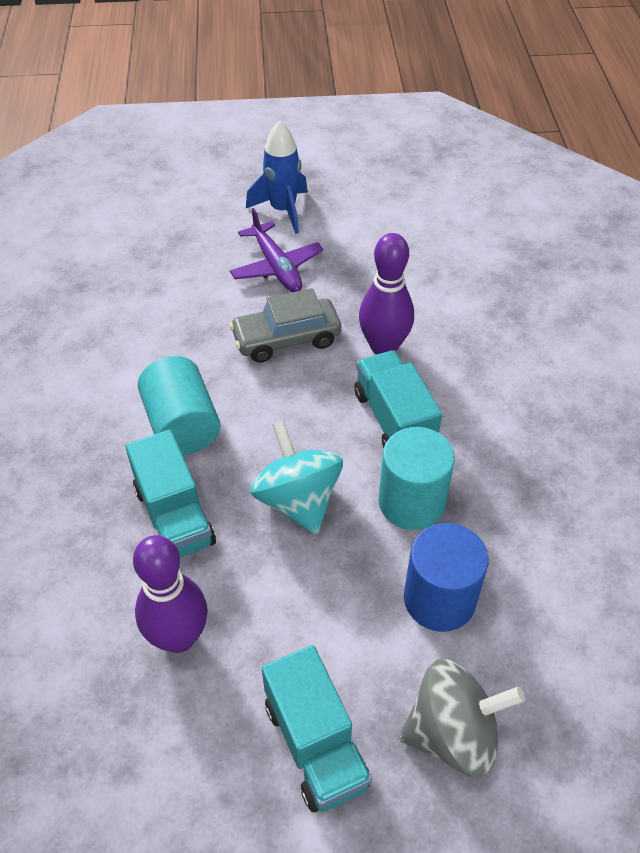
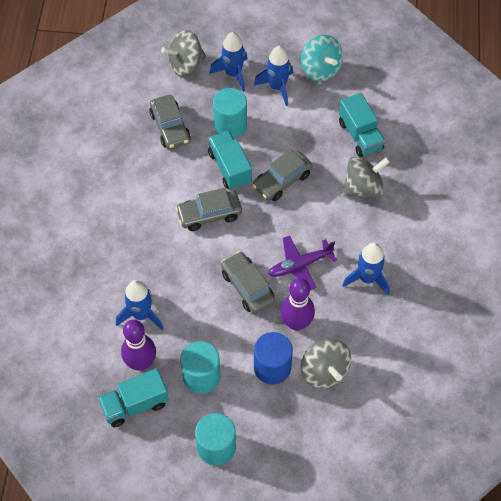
blue rocket: 1 -> 4
grey car: 1 -> 4
grey spinning top: 1 -> 3
turquoise cylinder: 2 -> 3

